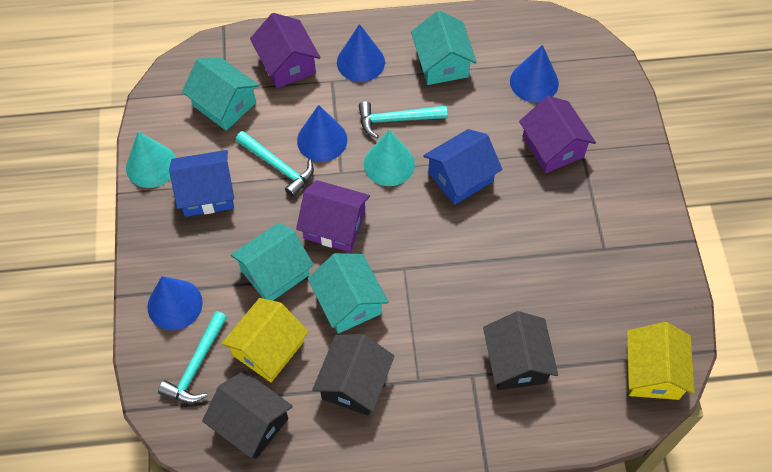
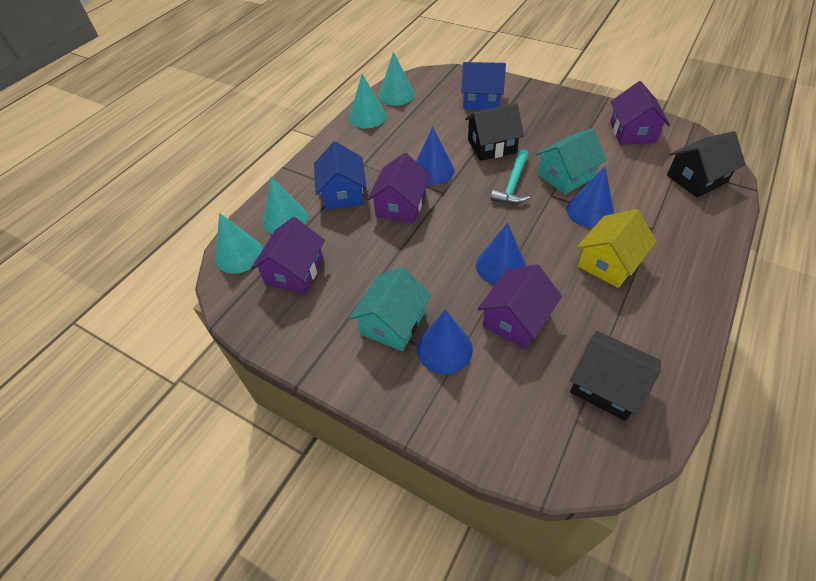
purple house: 3 -> 4
turquoise cone: 2 -> 4
turquoise hammer: 3 -> 1
turquoise house: 4 -> 2
yellow house: 2 -> 1

